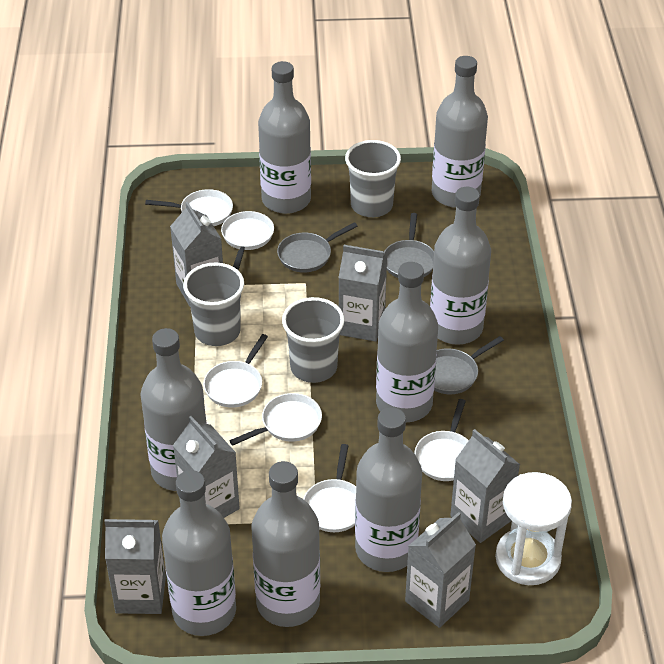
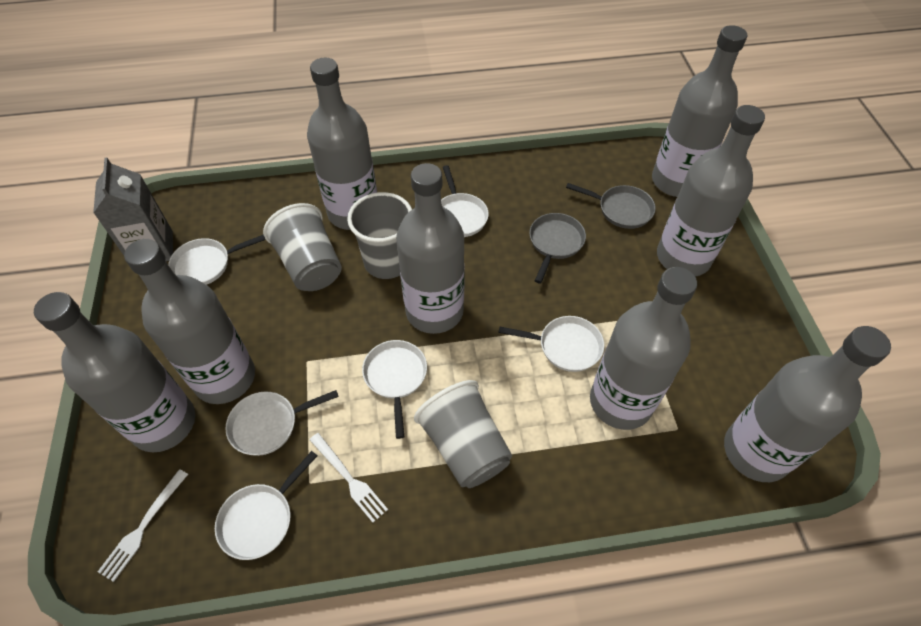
grey carton: 6 -> 1
grey pan: 3 -> 2
white fork: 0 -> 2
white hourglass: 1 -> 0

